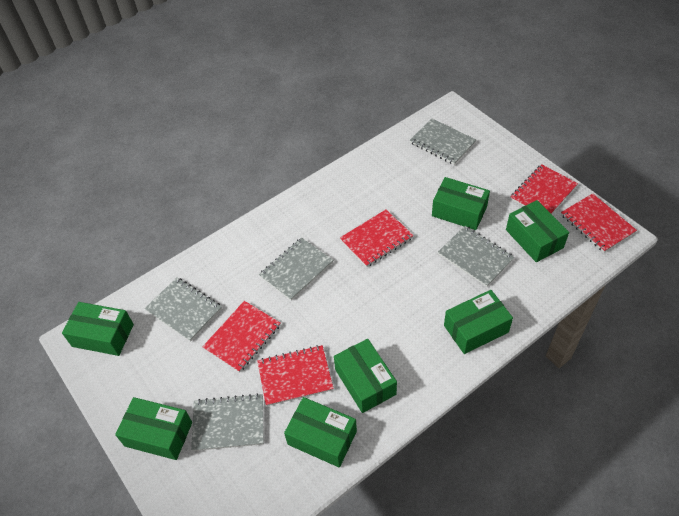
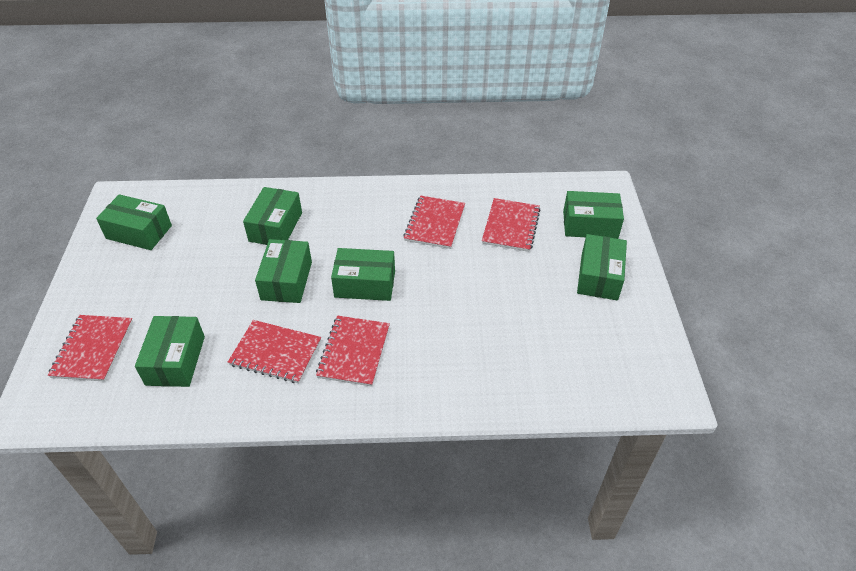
grey notebook: 5 -> 0

